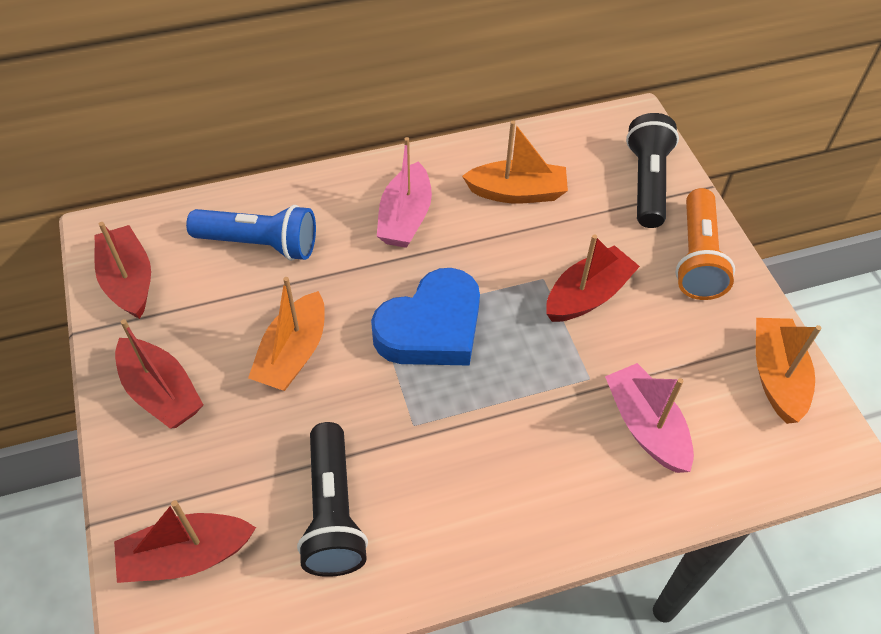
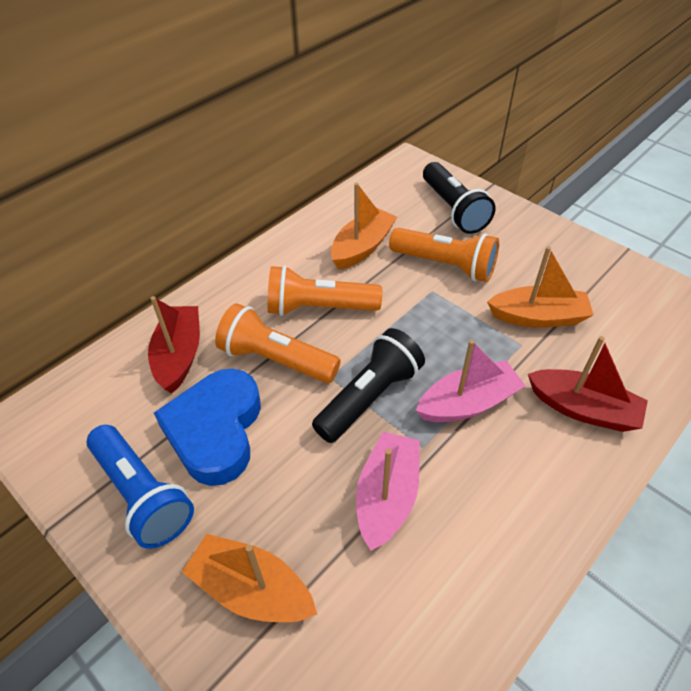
orange flashlight: 1 -> 3
red boat: 4 -> 2

